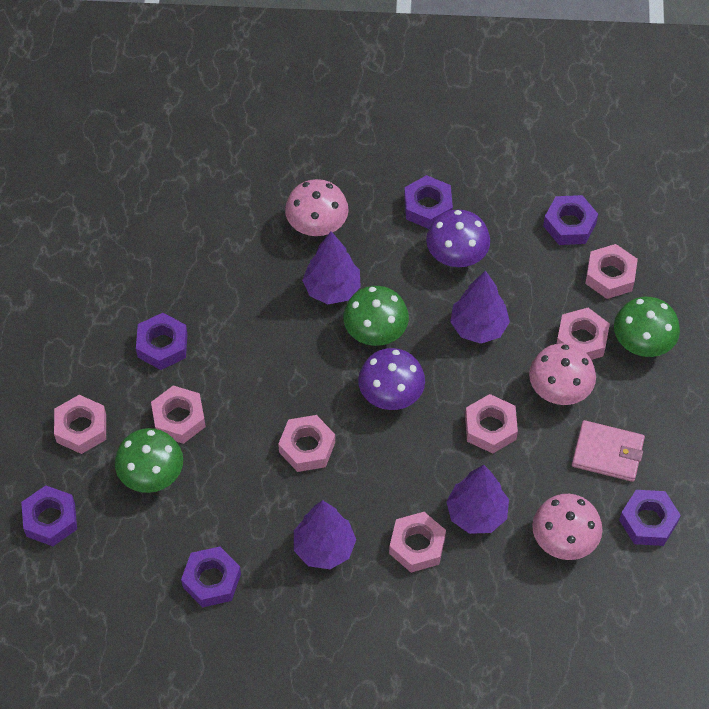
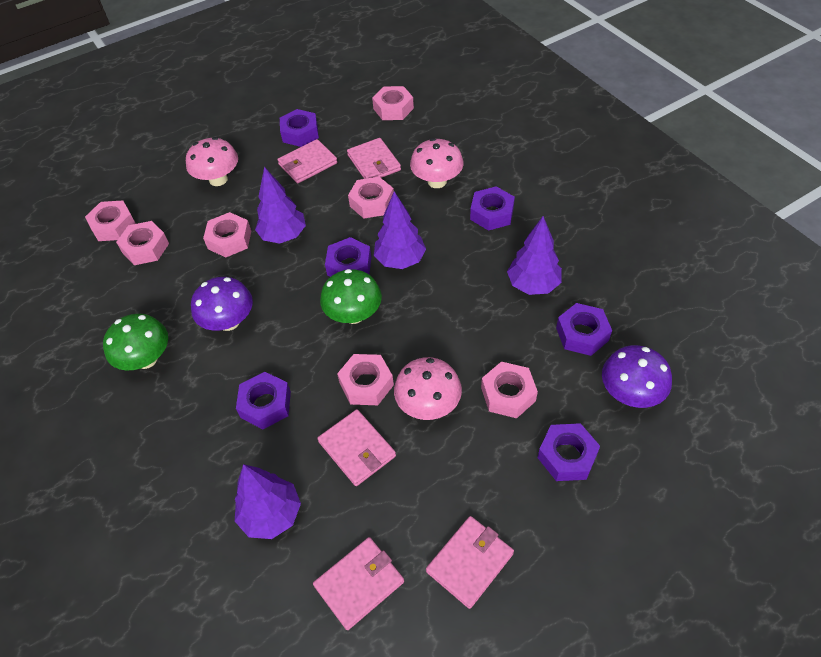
green mushroom: 3 -> 2
pink wallet: 1 -> 5

